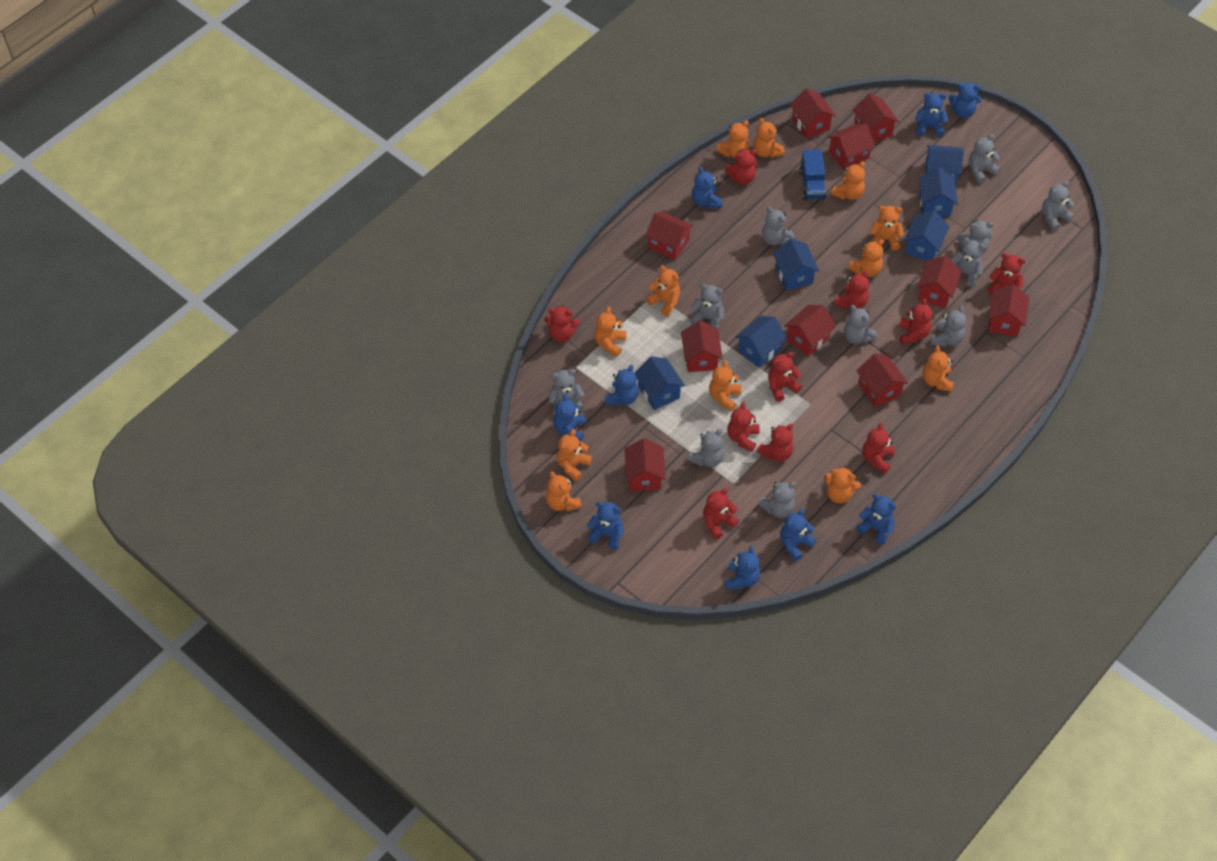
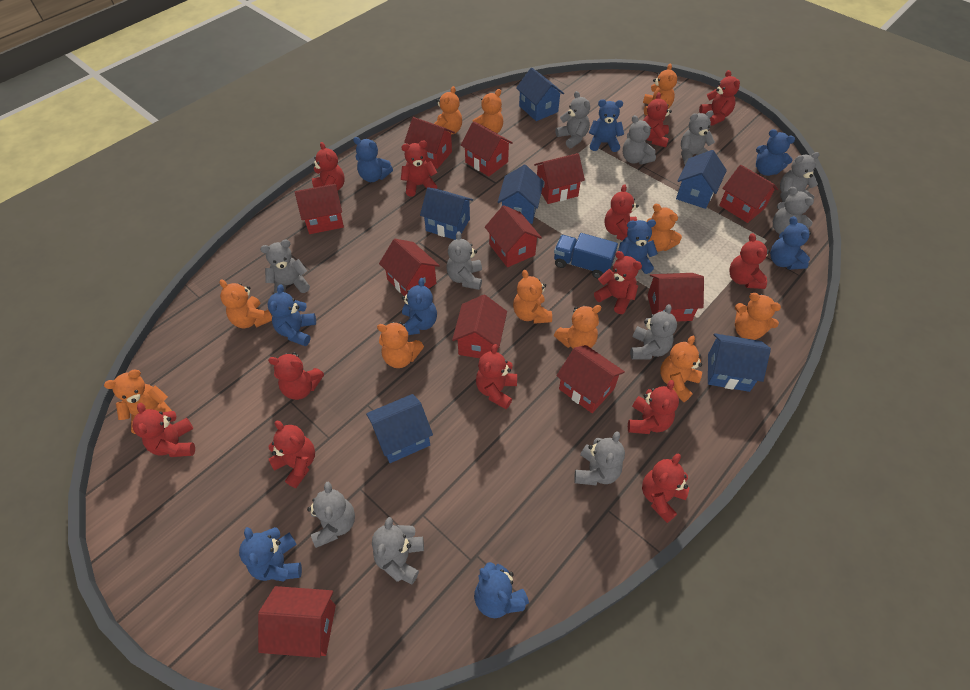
orange teddy bear: 12 -> 11
red house: 10 -> 11
red teddy bear: 10 -> 13

